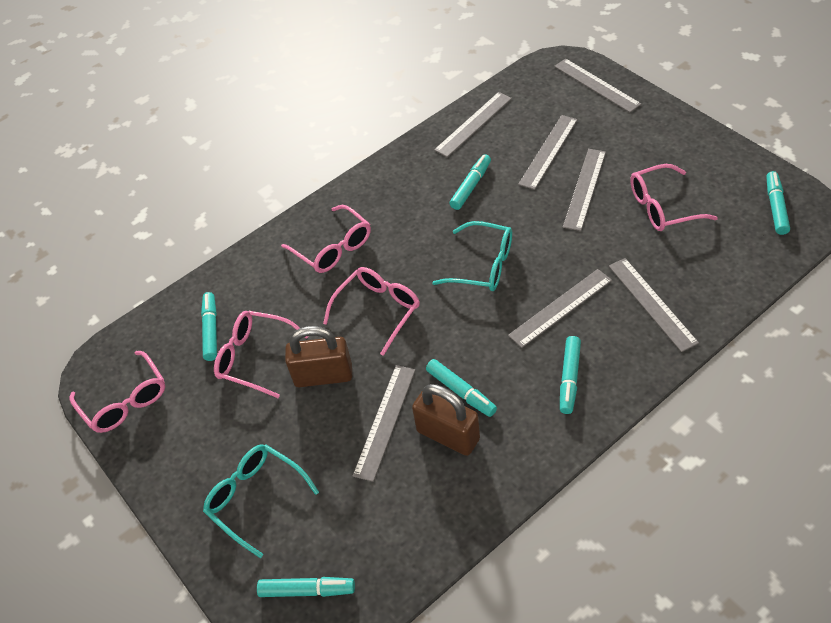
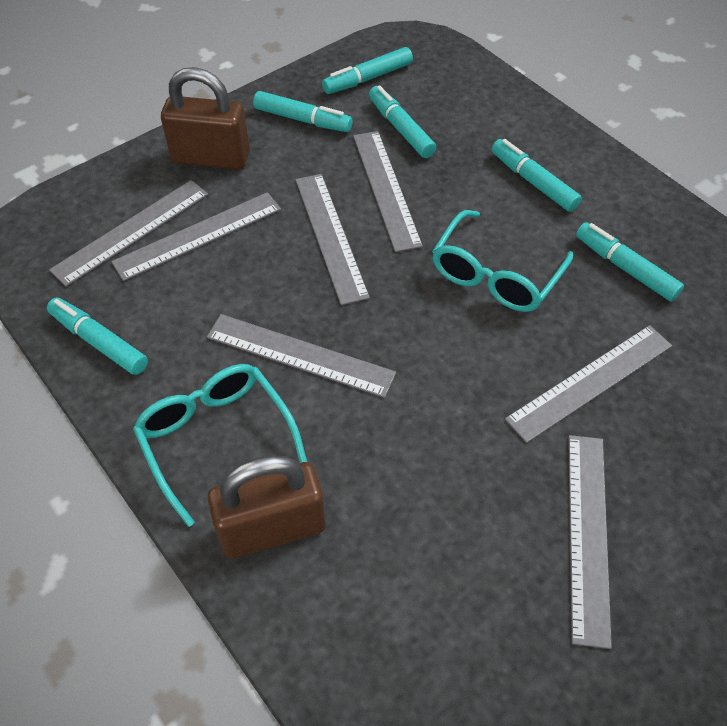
pink glasses: 5 -> 0

